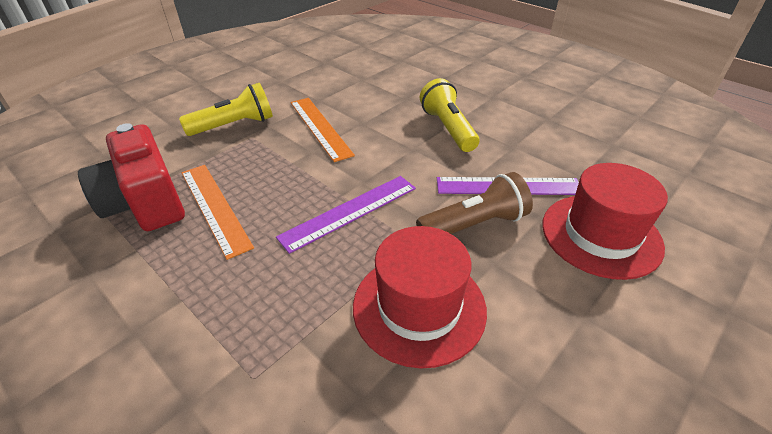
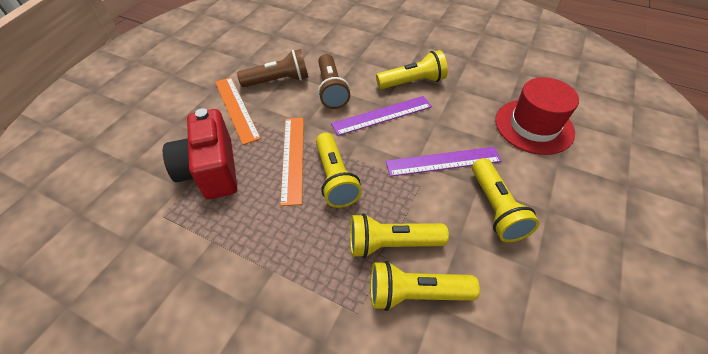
brown flashlight: 1 -> 2
red hat: 2 -> 1
yellow flashlight: 2 -> 5

